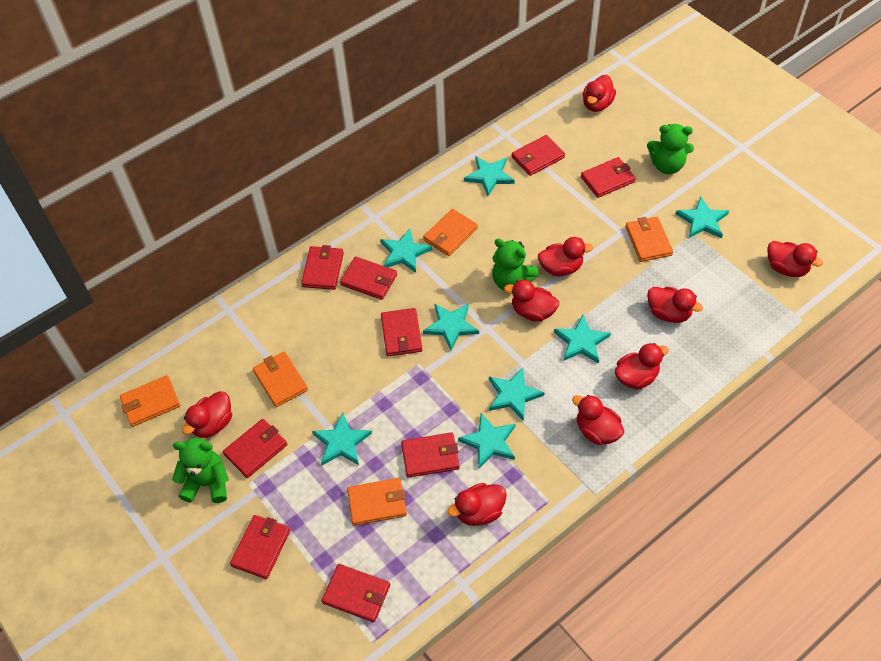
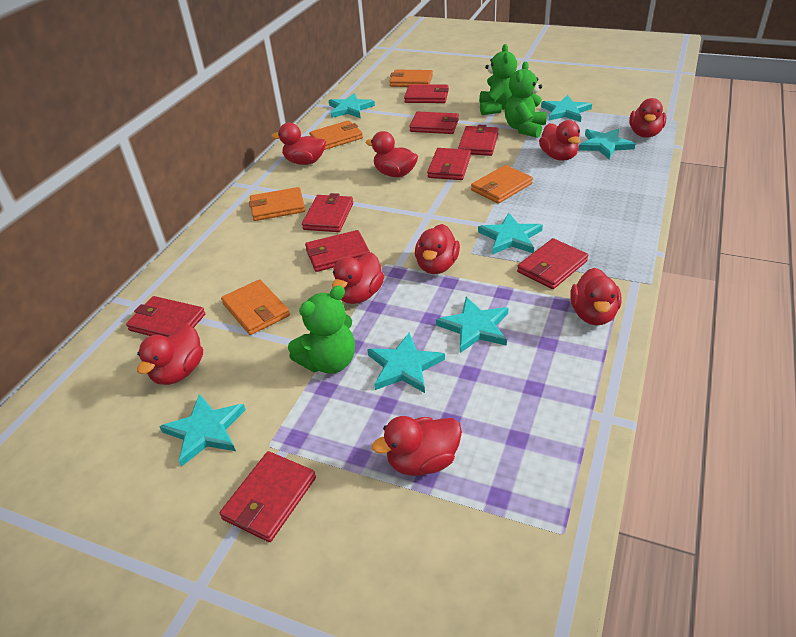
turquoise star: 8 -> 7

